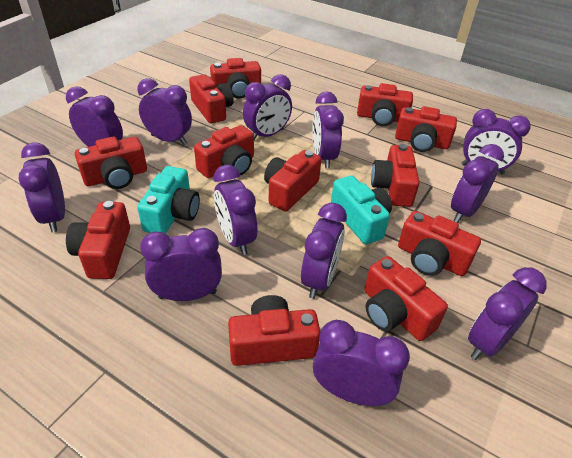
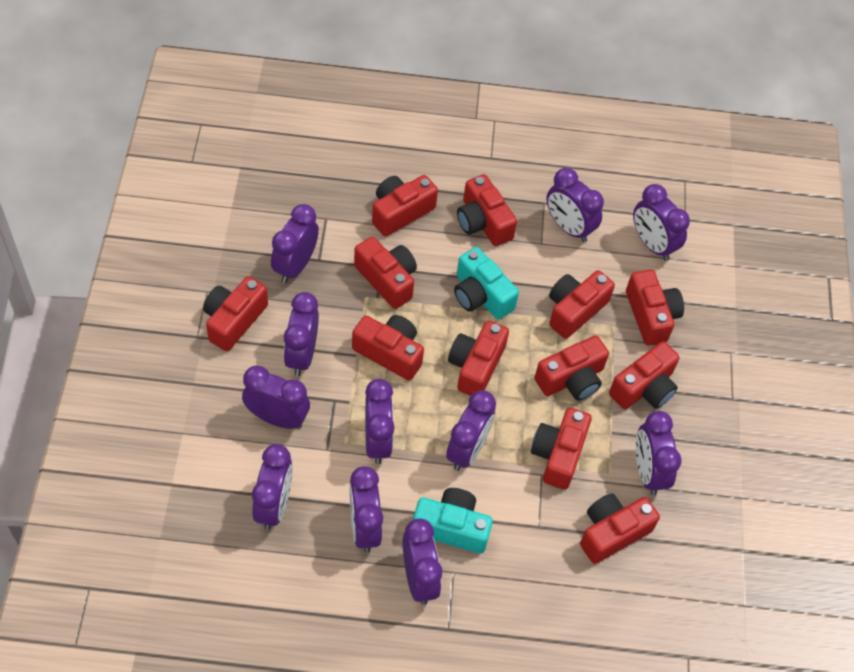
purple clock: 12 -> 11

